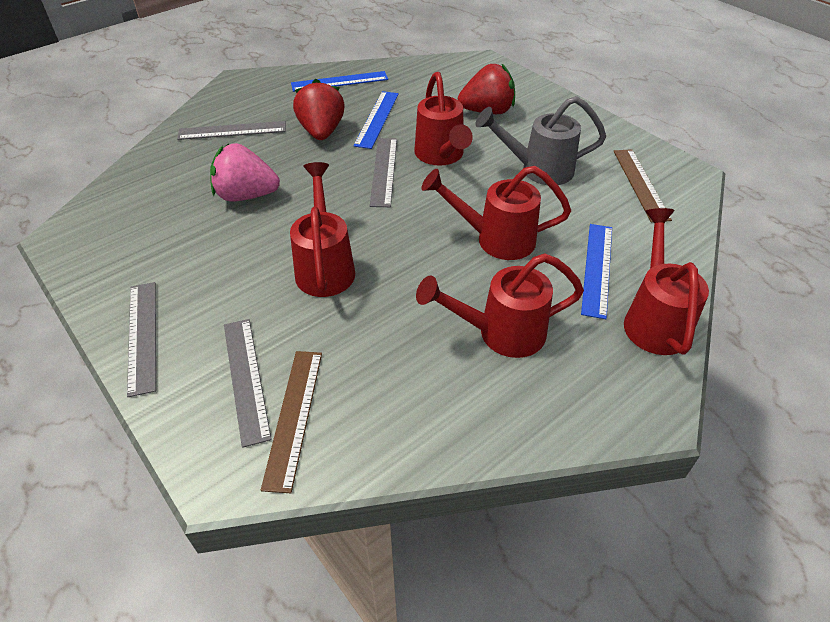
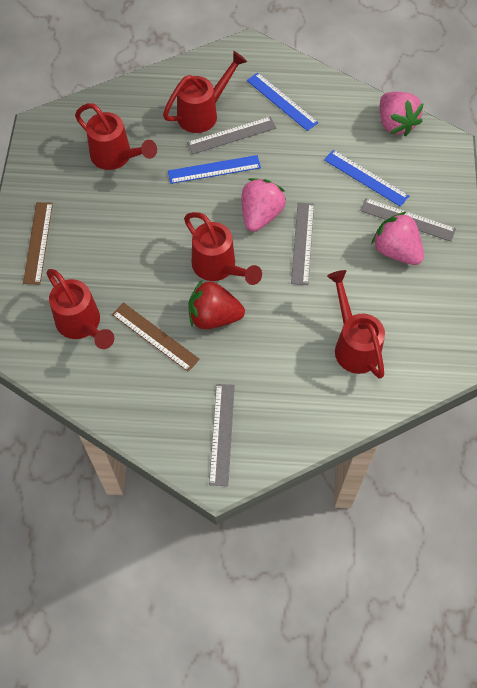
grey watering can: 1 -> 0
pink strawberry: 1 -> 3
red strawberry: 2 -> 1

